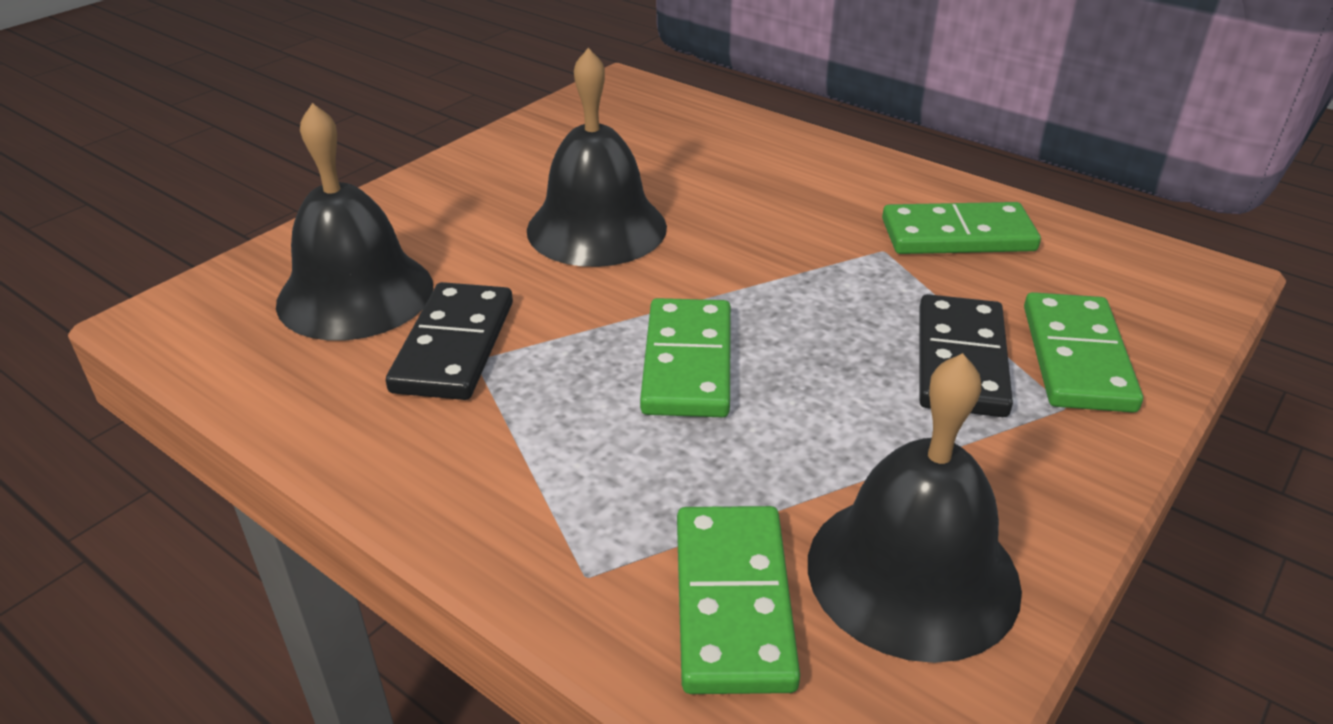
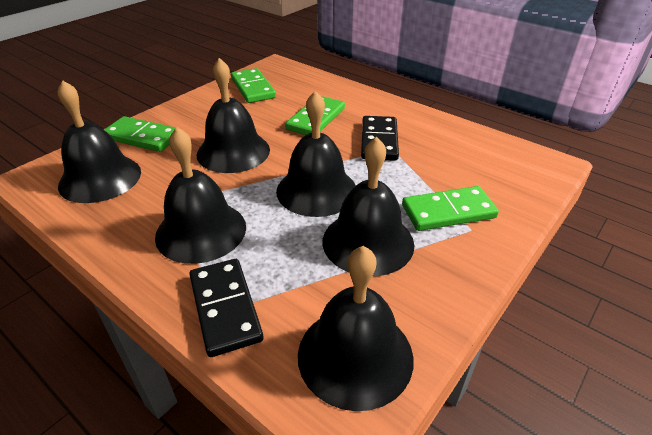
black bell: 3 -> 6

